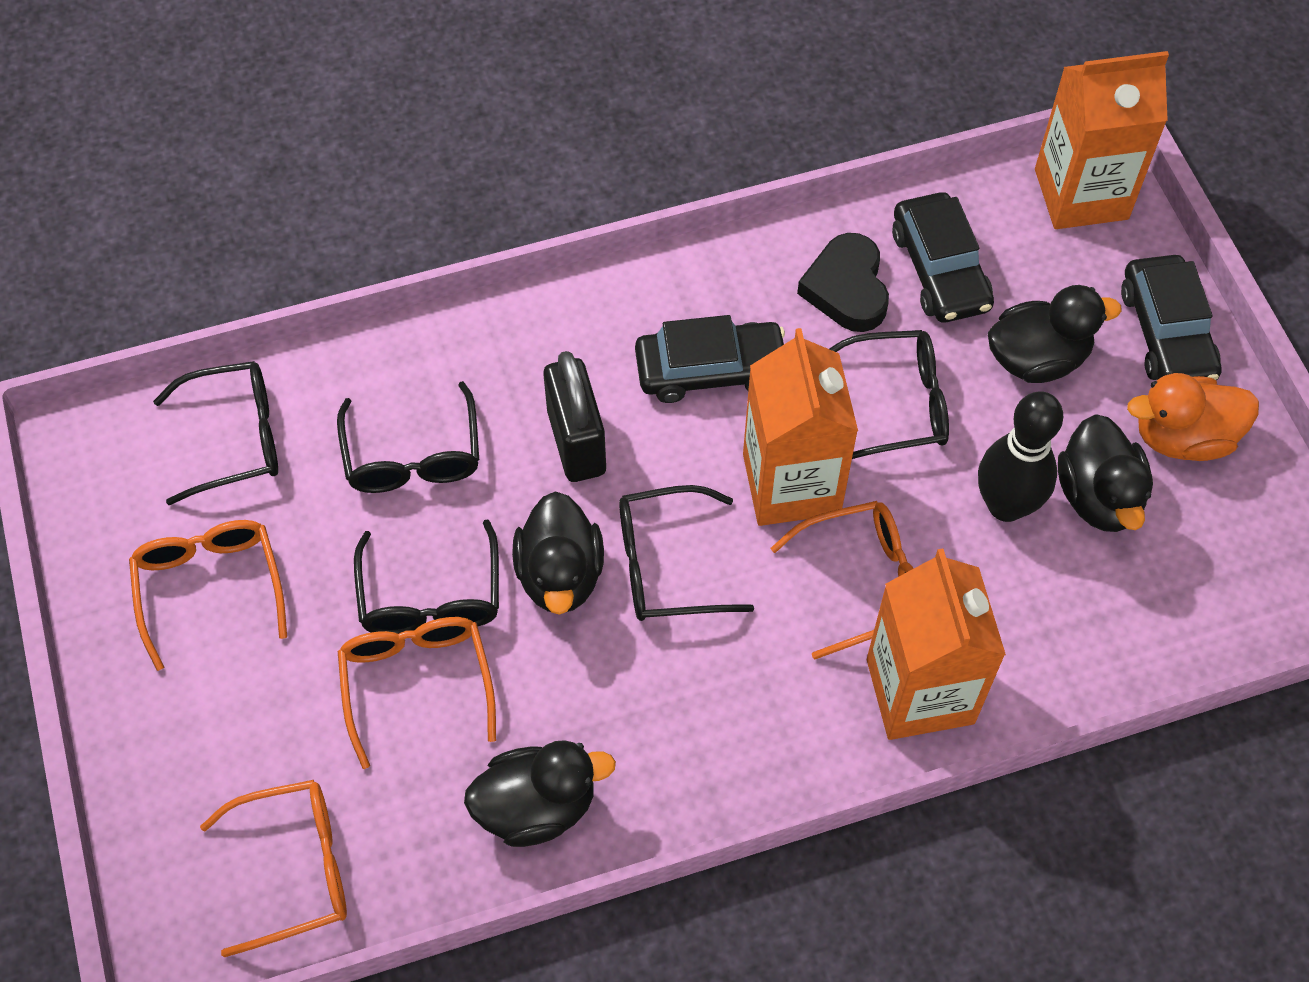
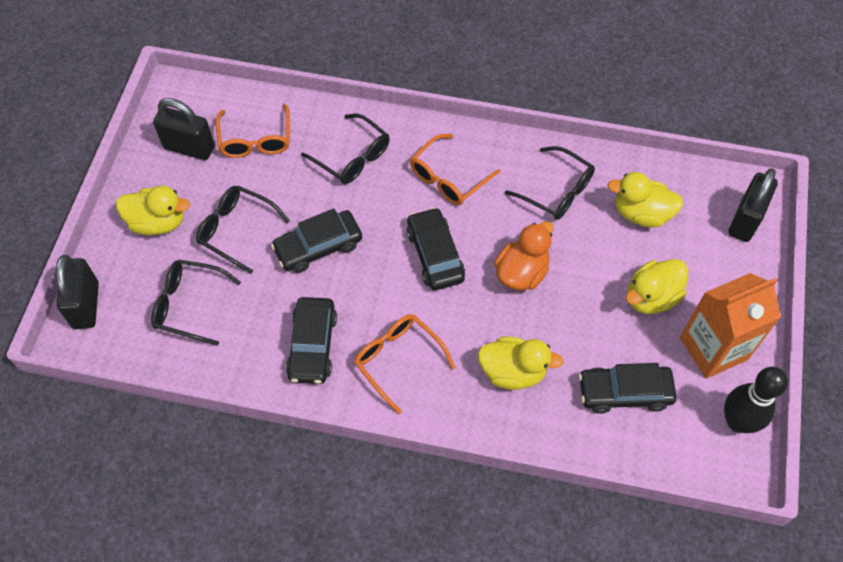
black car: 3 -> 4
black duck: 4 -> 0
black glasses: 5 -> 4
black heart: 1 -> 0
black padlock: 1 -> 3
orange carton: 3 -> 1
orange glasses: 4 -> 3
yellow duck: 0 -> 4

